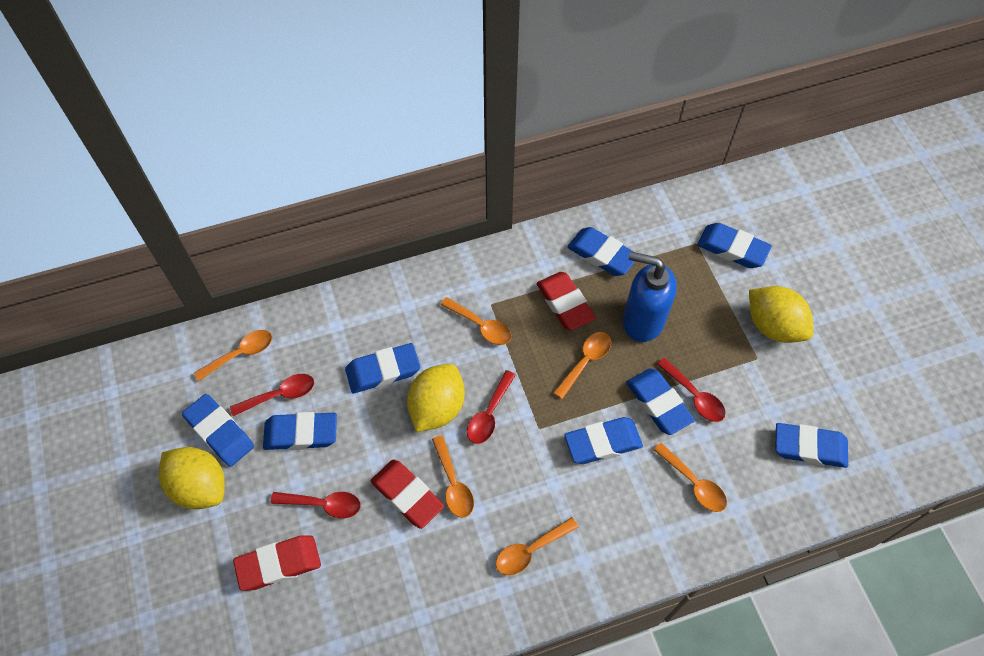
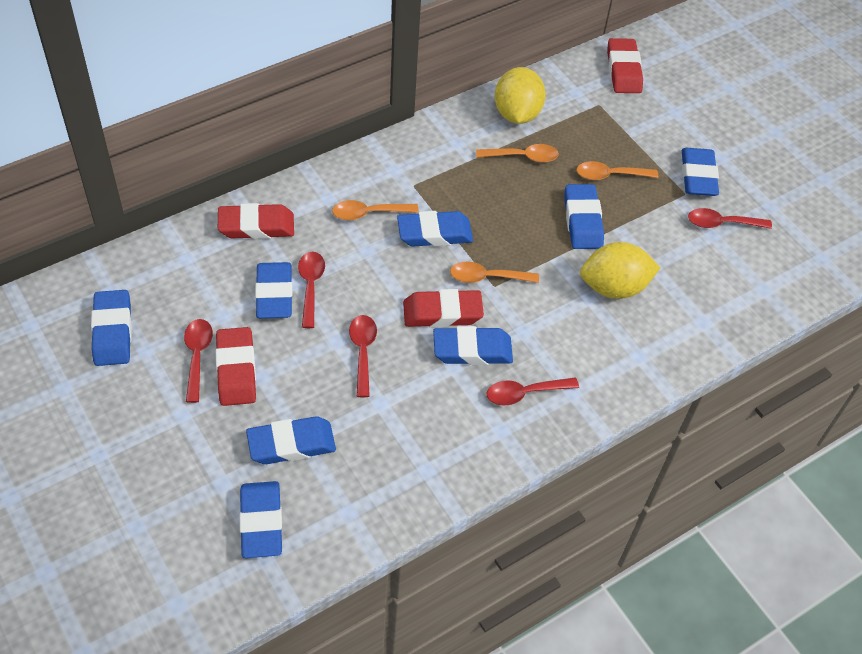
blue soap dispenser: 1 -> 0
orange spoon: 6 -> 4
red eraser: 3 -> 4
red spoon: 4 -> 5
yellow lemon: 3 -> 2

